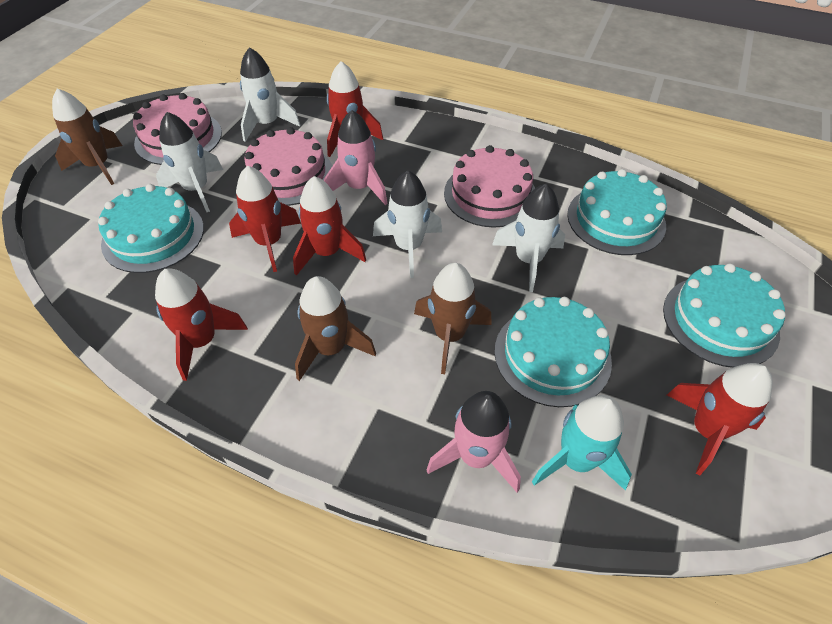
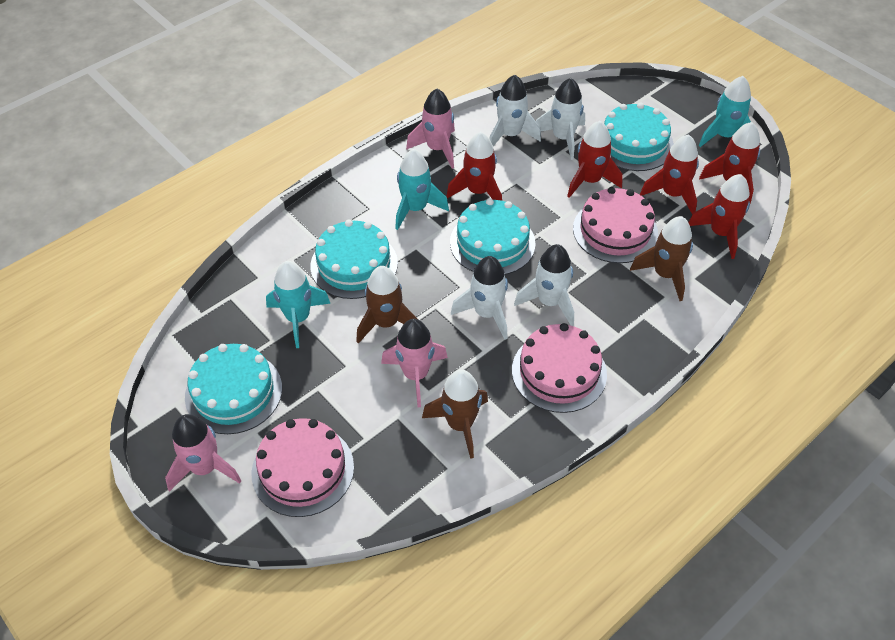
pink rocket: 2 -> 3
turquoise rocket: 1 -> 3

